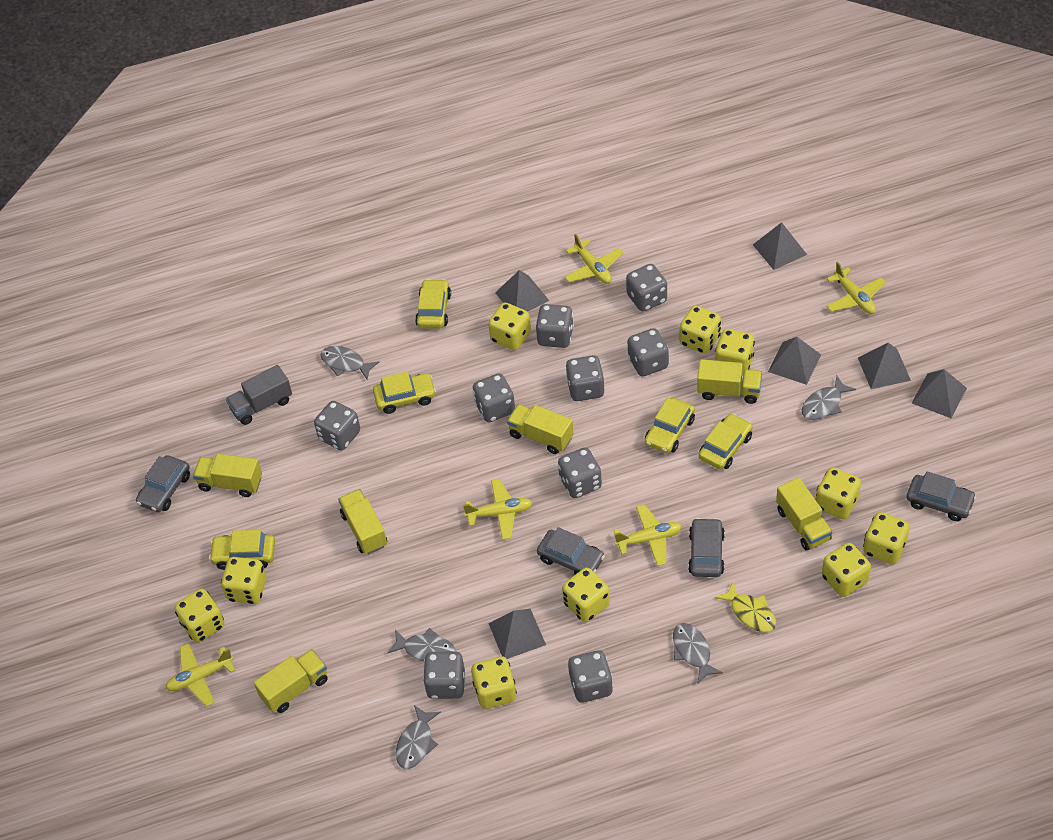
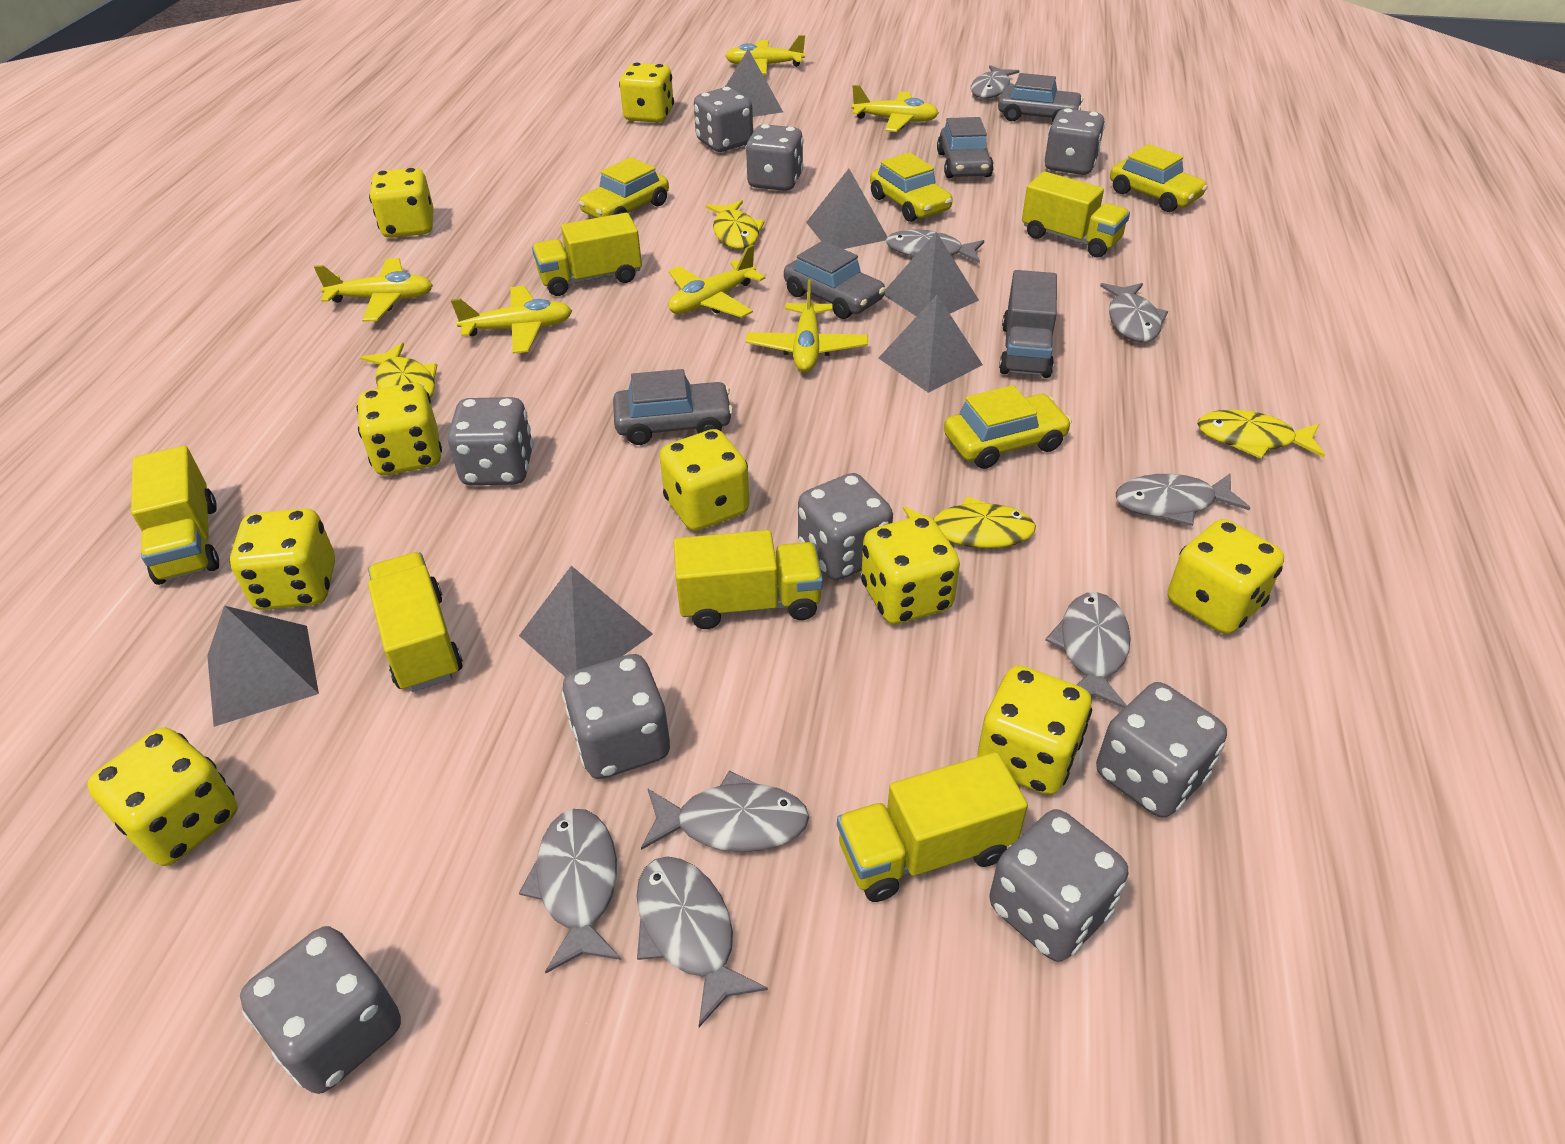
grey fish: 5 -> 8
yellow car: 5 -> 4
yellow dice: 10 -> 9
yellow fish: 1 -> 4
yellow plane: 5 -> 6

